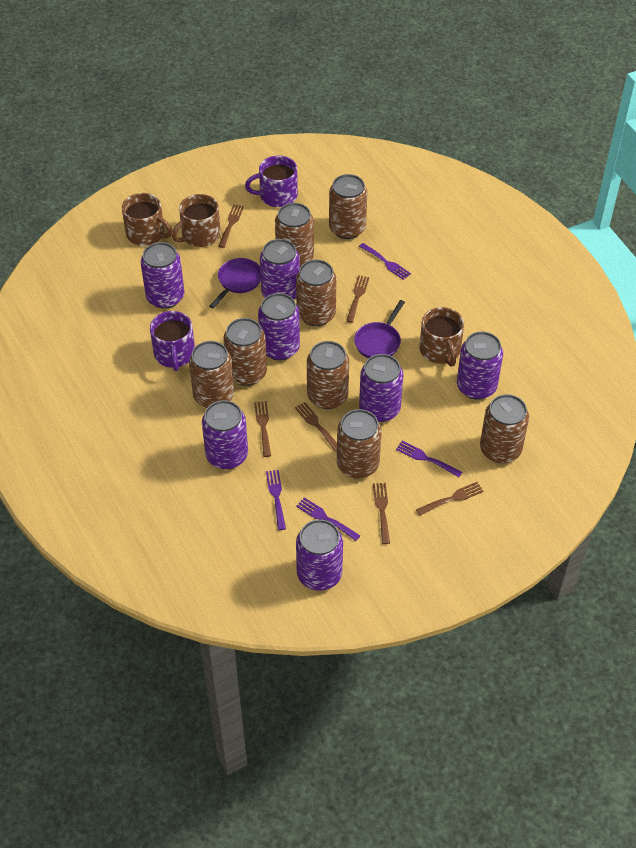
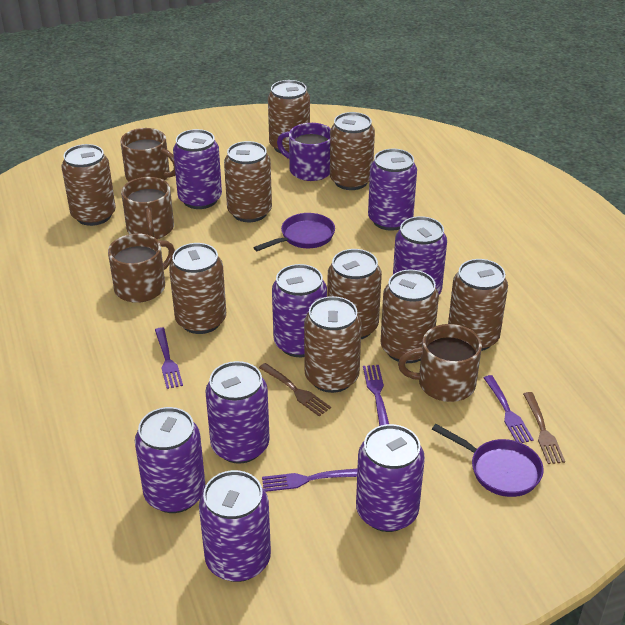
brown can: 8 -> 9
brown fork: 6 -> 2
brown mug: 3 -> 4
purple can: 7 -> 8
purple mug: 2 -> 1

